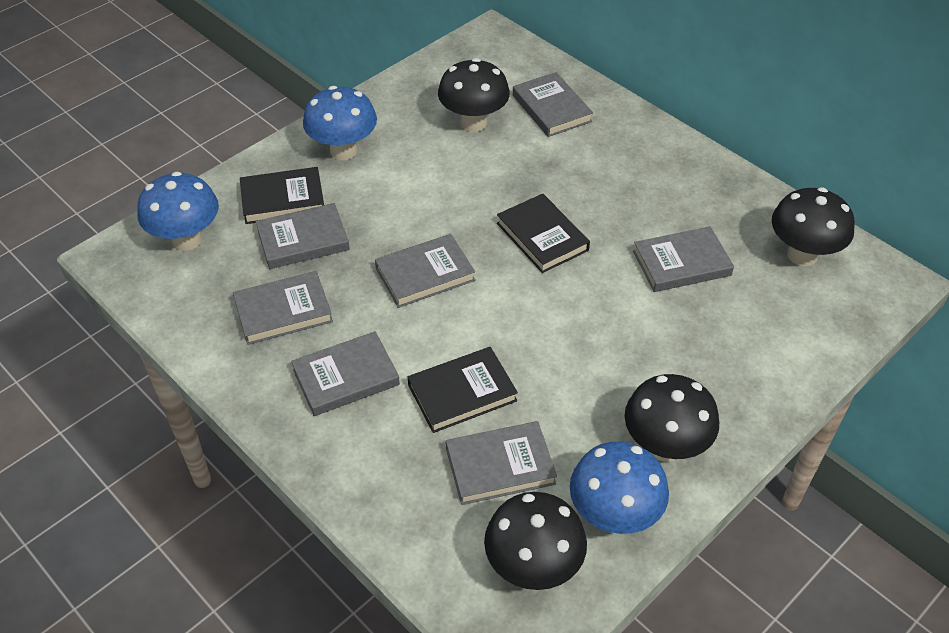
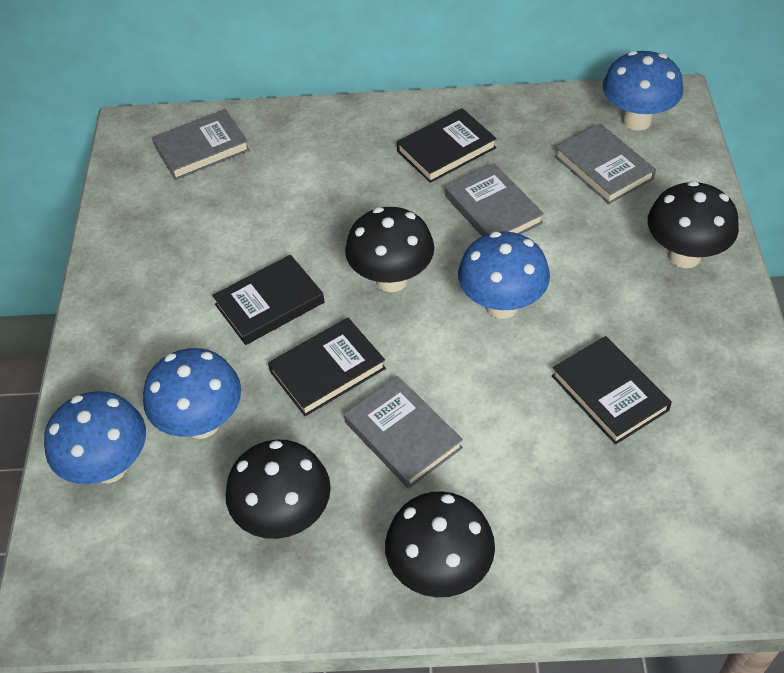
black book: 3 -> 4
blue mushroom: 3 -> 4
grey book: 7 -> 4

